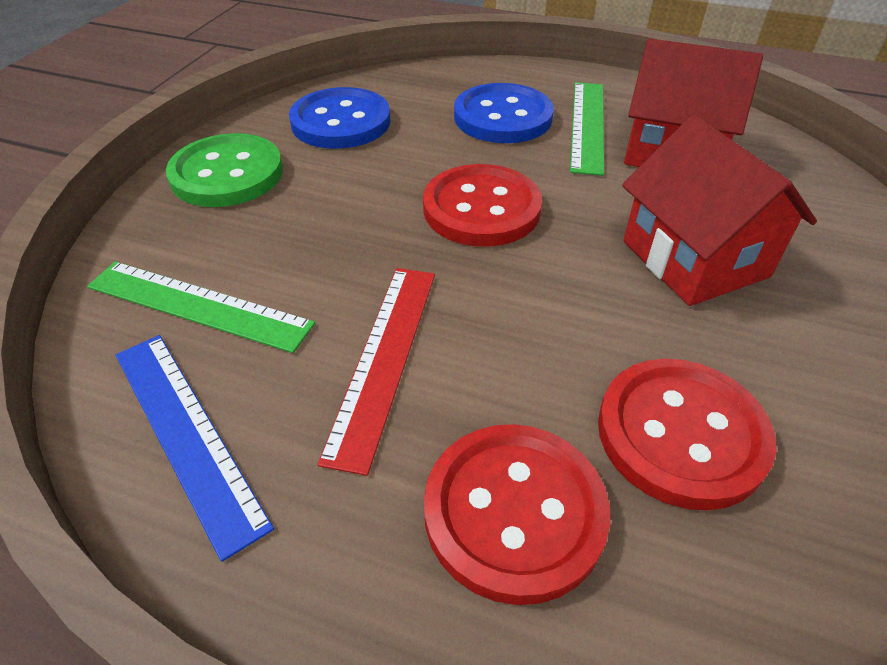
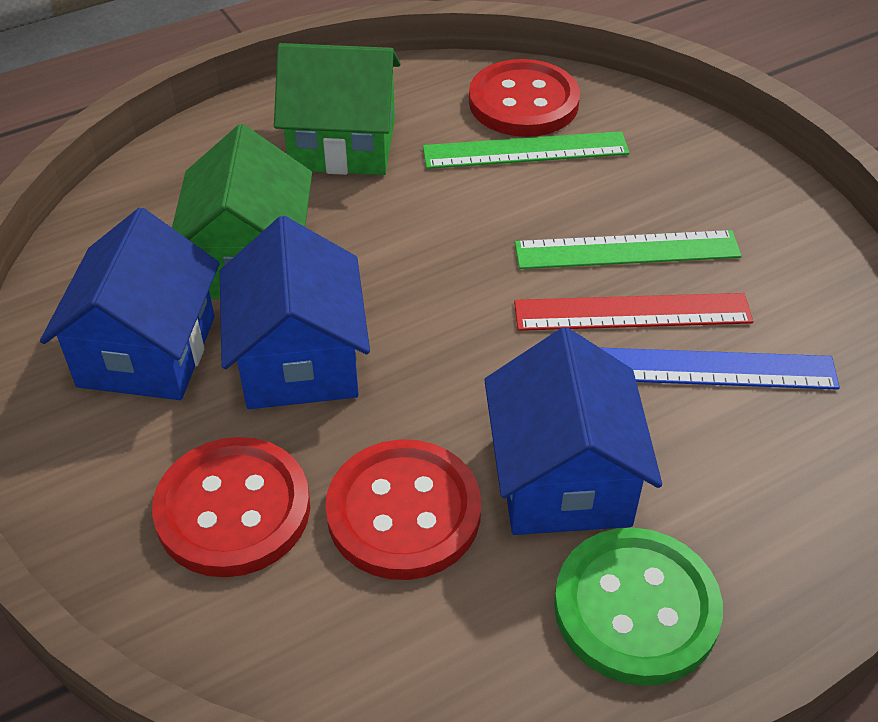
blue button: 2 -> 0
blue house: 0 -> 3
green house: 0 -> 2
red house: 2 -> 0

